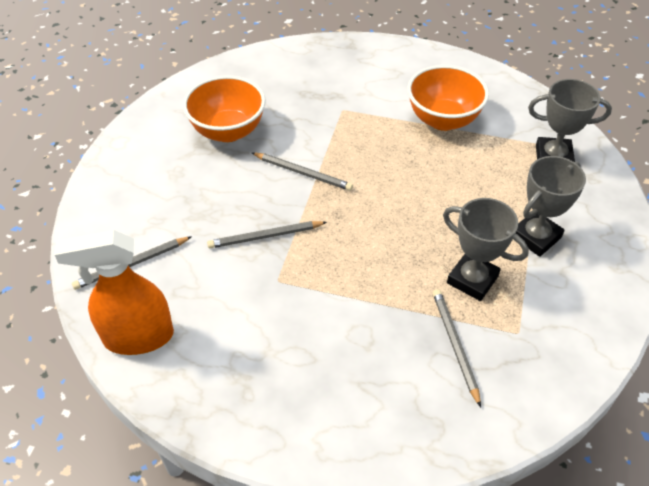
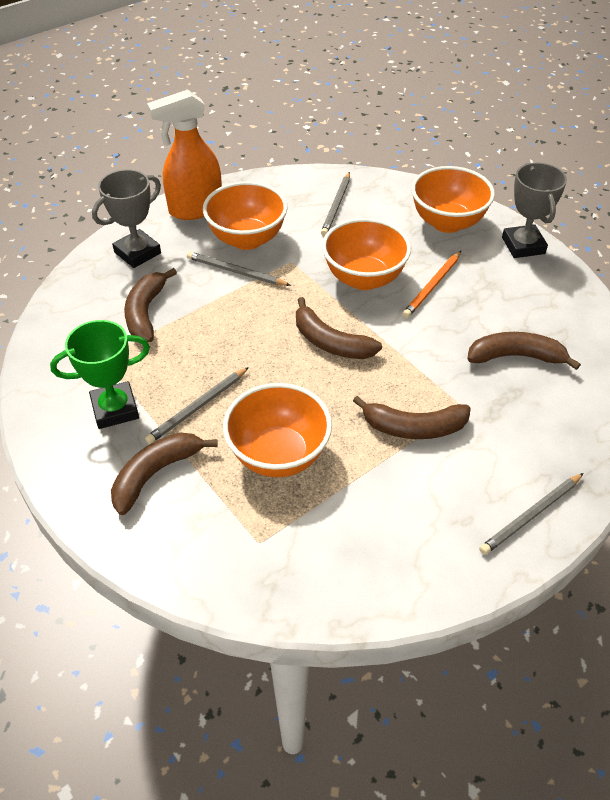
brown banana: 0 -> 5
green trophy: 0 -> 1
grey trophy: 3 -> 2
orange bowl: 2 -> 4
orange pencil: 0 -> 1

